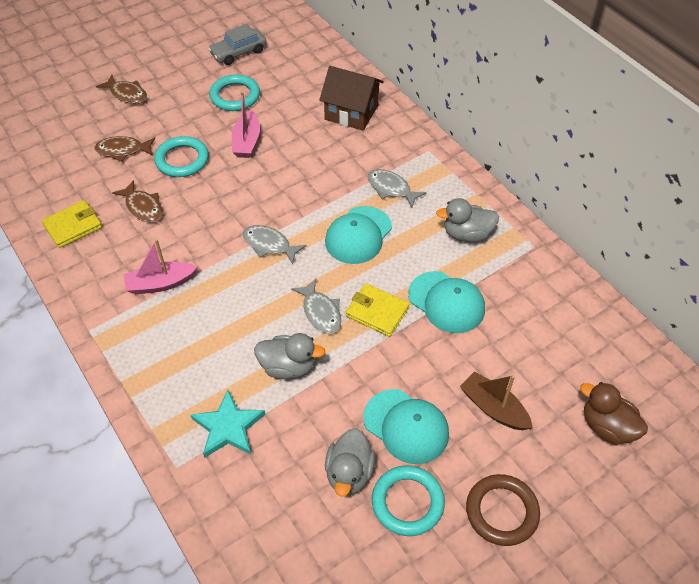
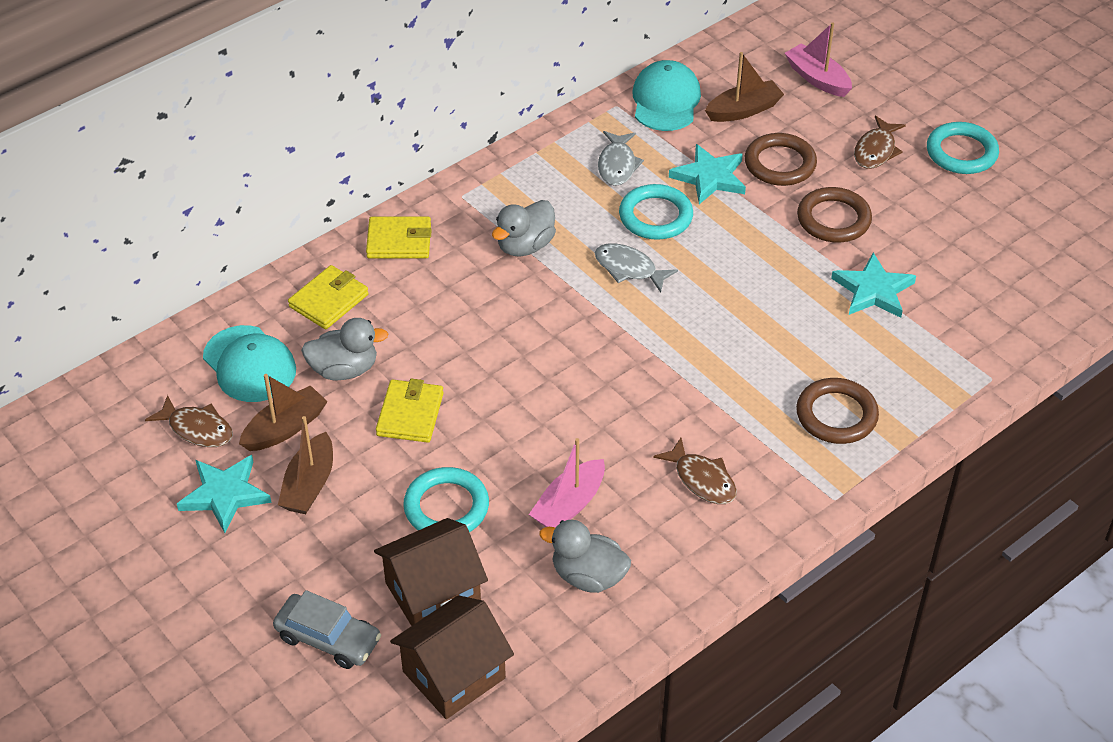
brown boat: 1 -> 3
brown duck: 1 -> 0
brown house: 1 -> 2
brown ring: 1 -> 3
grey fish: 3 -> 2
turquoise cap: 3 -> 2
turquoise star: 1 -> 3
yellow wallet: 2 -> 3

